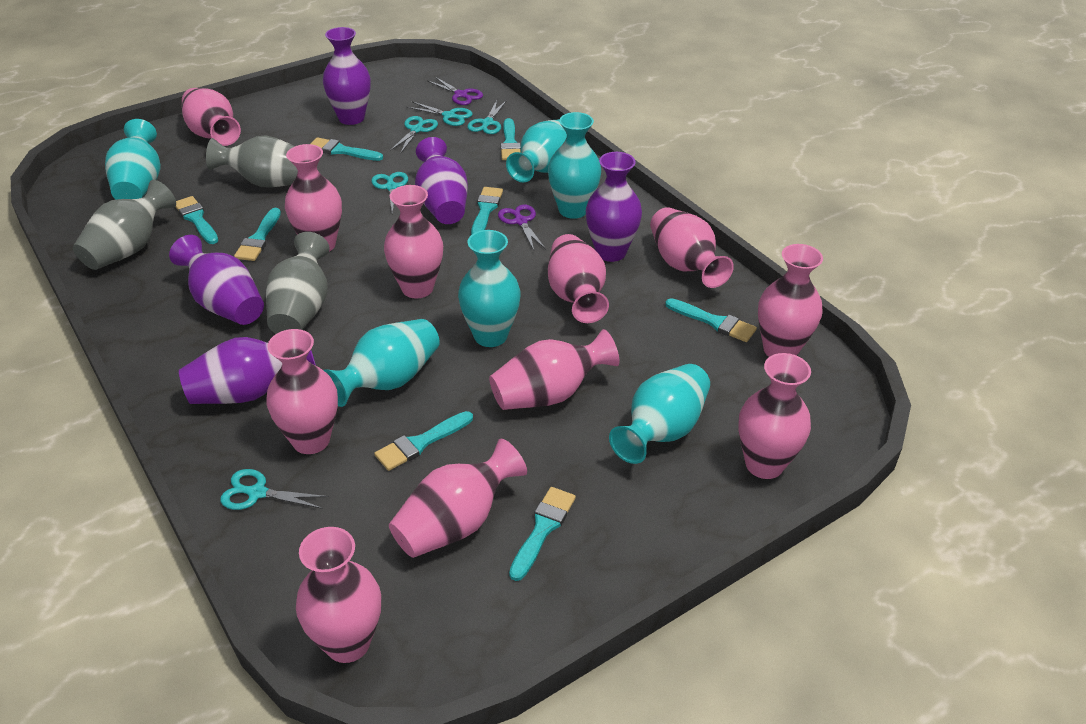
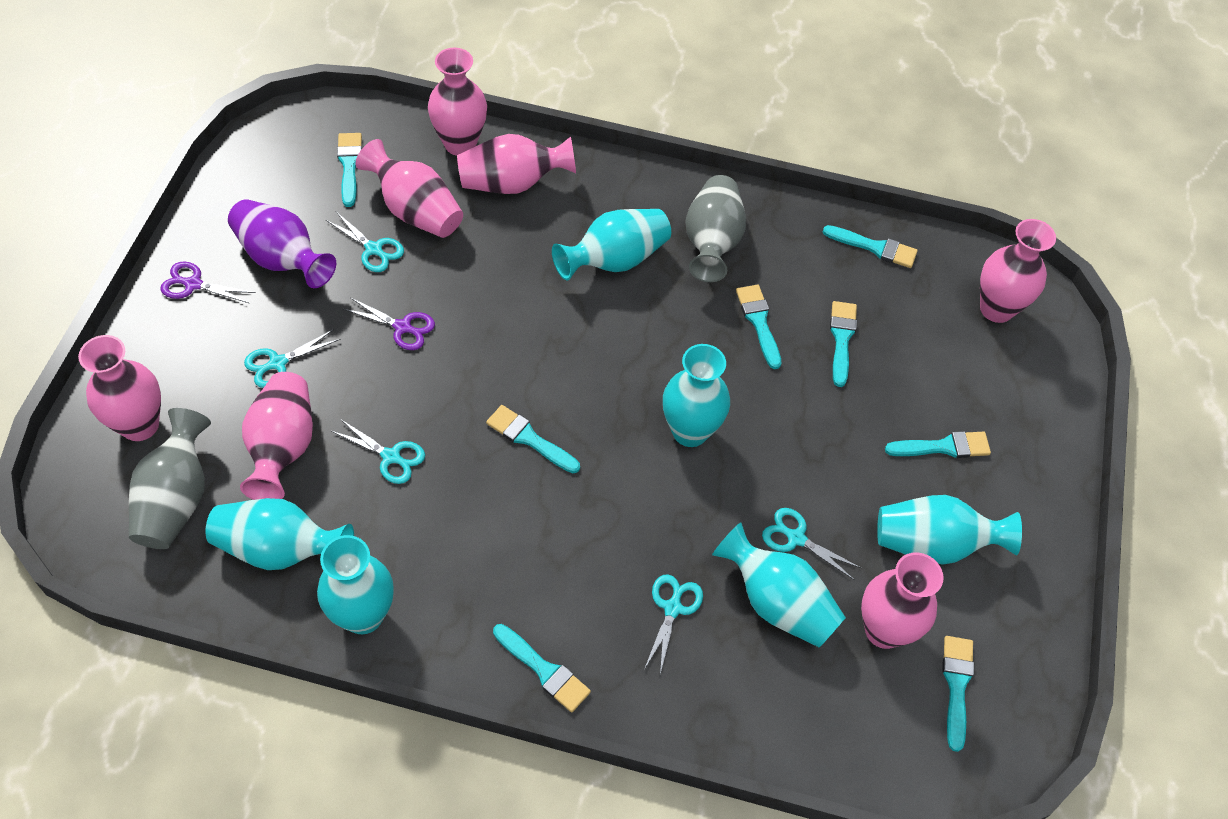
grey vase: 3 -> 2
pink vase: 11 -> 7
purple vase: 5 -> 1

